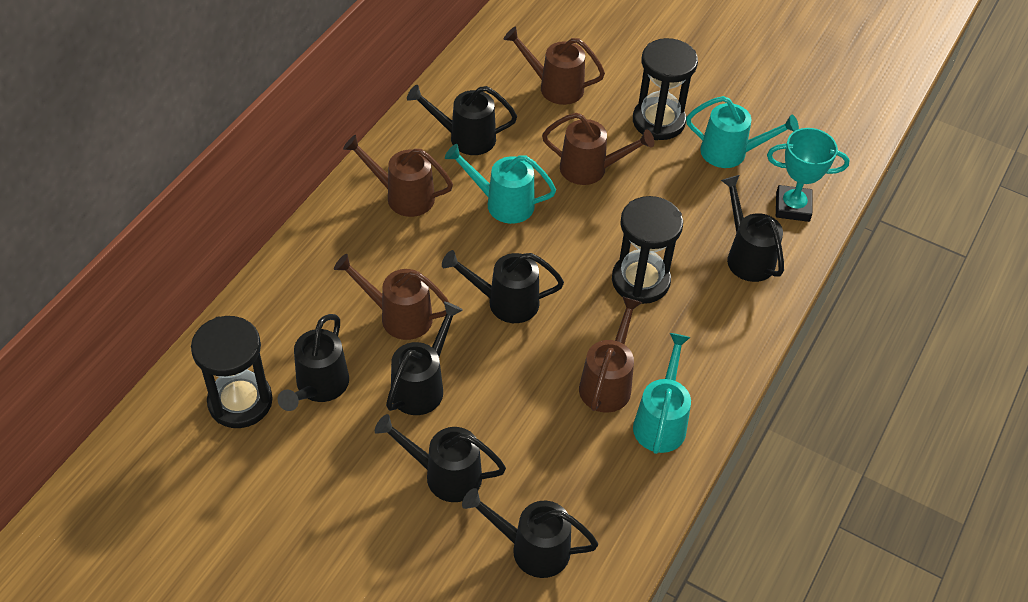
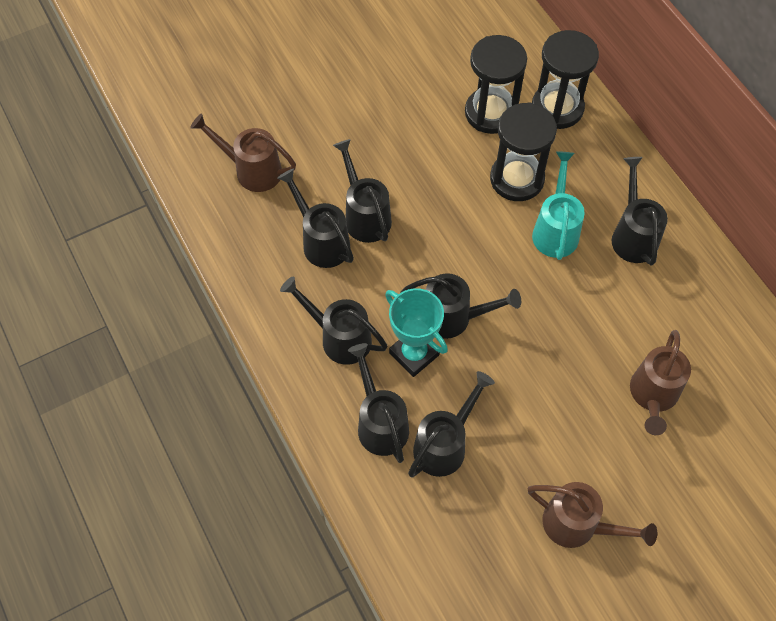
brown watering can: 5 -> 3
turquoise watering can: 3 -> 1

